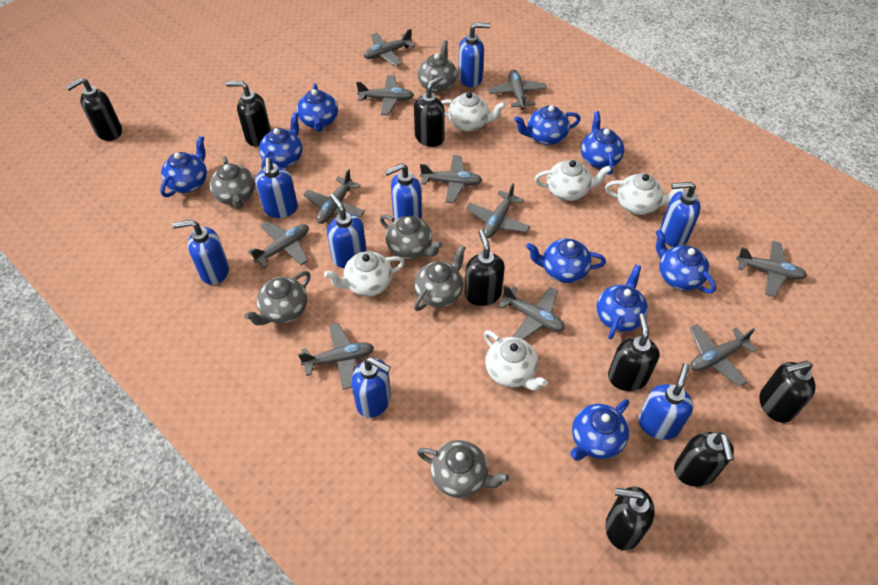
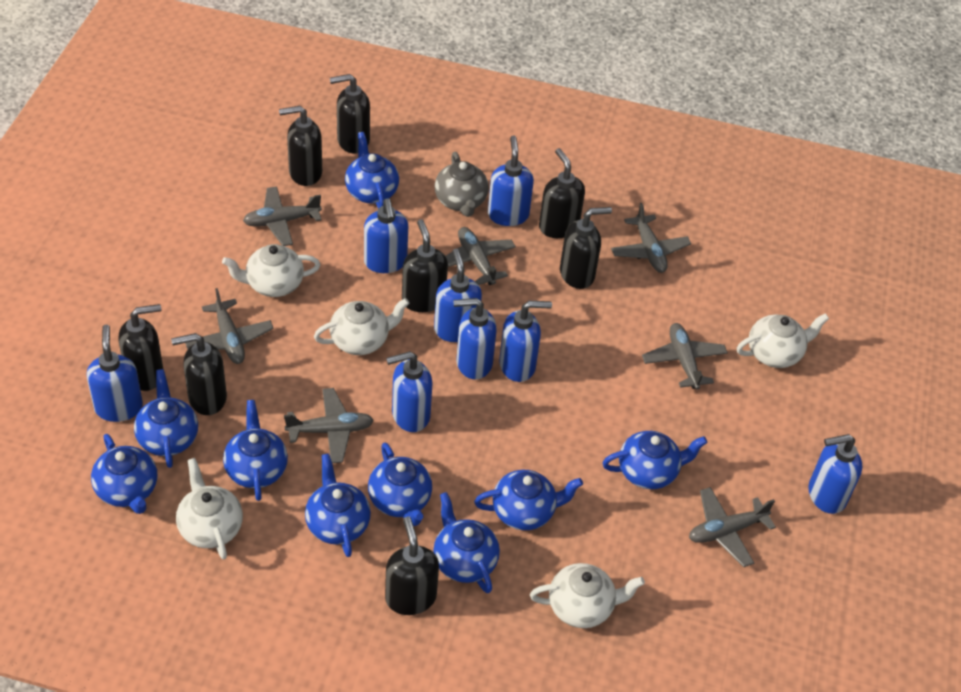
grey plane: 11 -> 7
grey teapot: 6 -> 1

